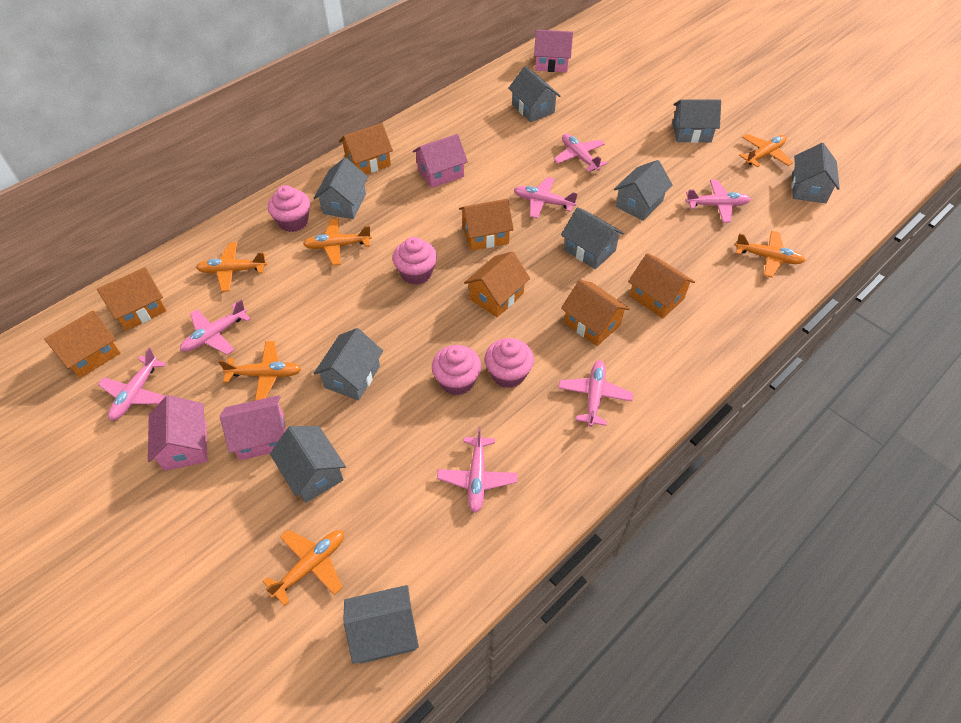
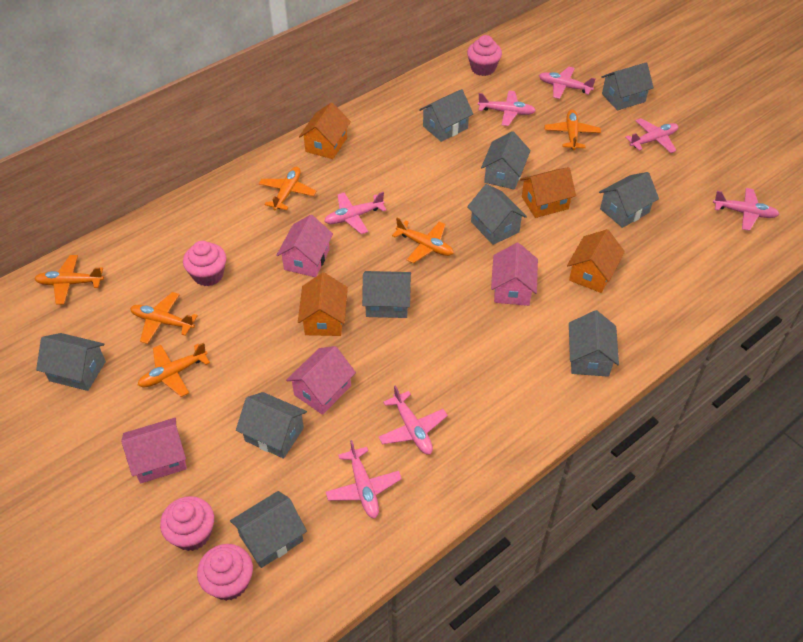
grey house: 9 -> 10
orange house: 7 -> 4

